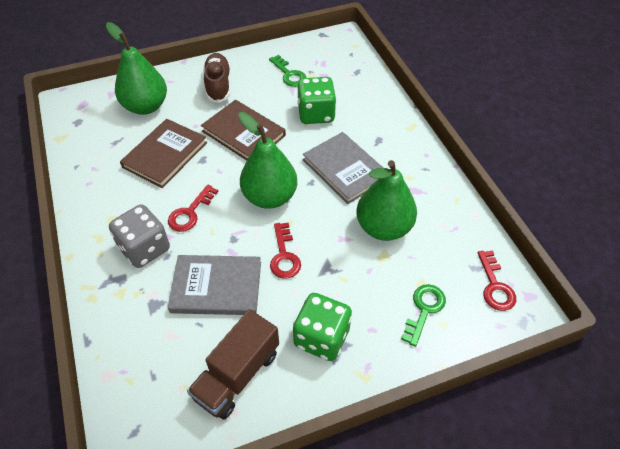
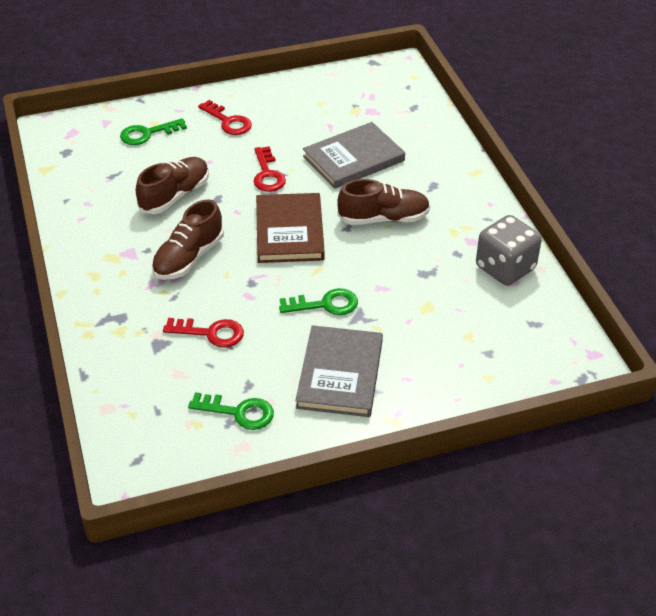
brown book: 2 -> 1
brown shoe: 1 -> 3
brown truck: 1 -> 0
green dice: 2 -> 0
green key: 2 -> 3
green pear: 3 -> 0

